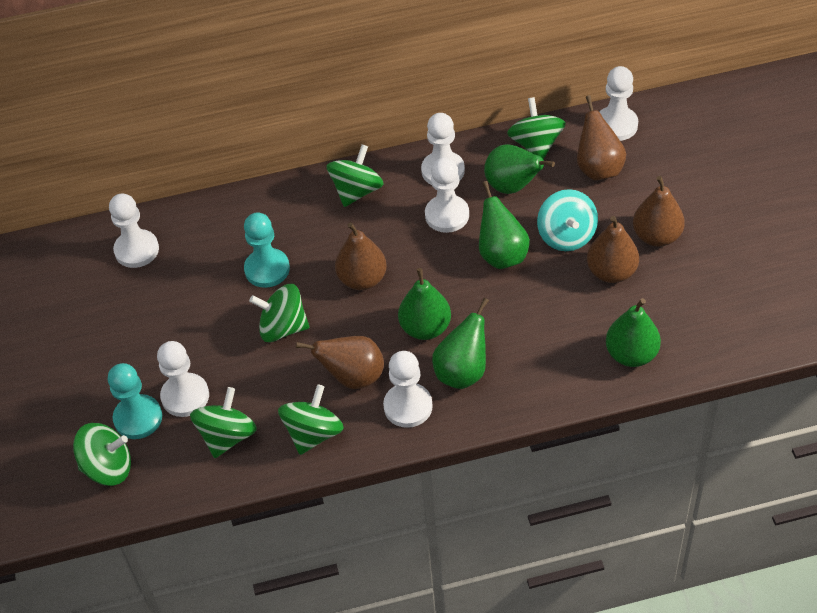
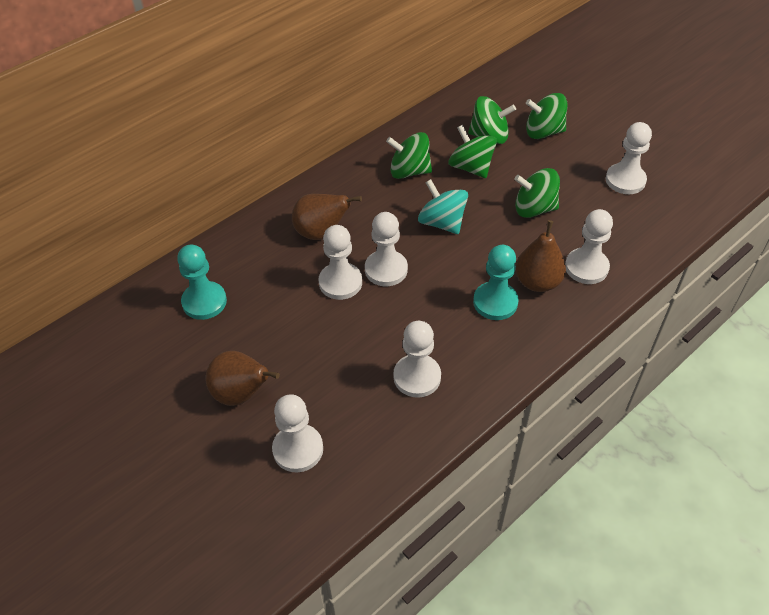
brown pear: 5 -> 3
green pear: 5 -> 0
green spinning top: 6 -> 5

